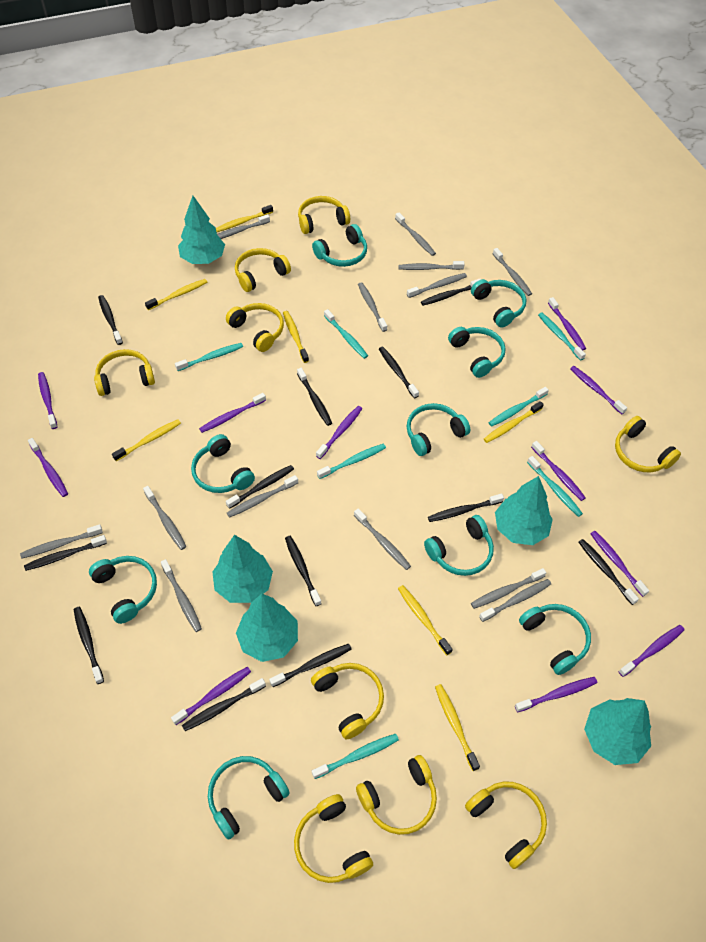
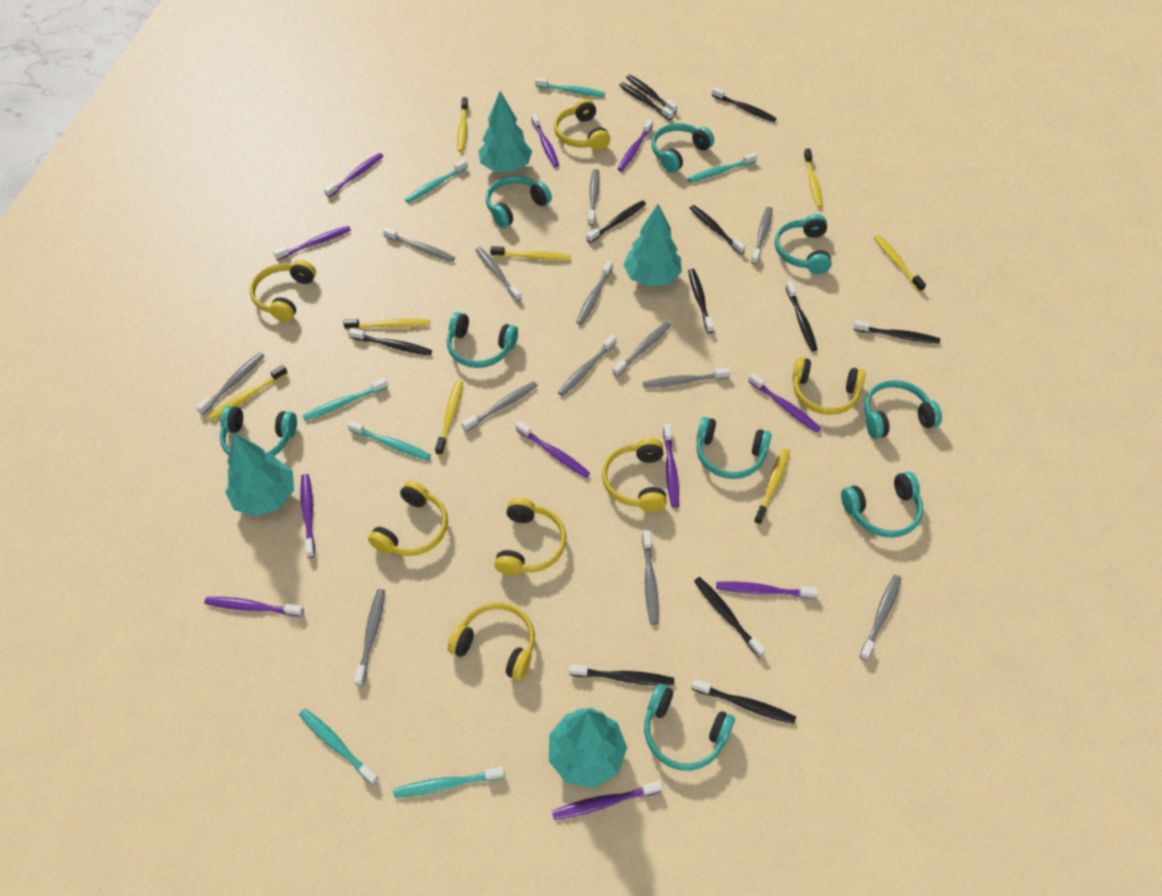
turquoise tree: 5 -> 4
yellow headphones: 9 -> 7
yellow toothbrush: 7 -> 8

